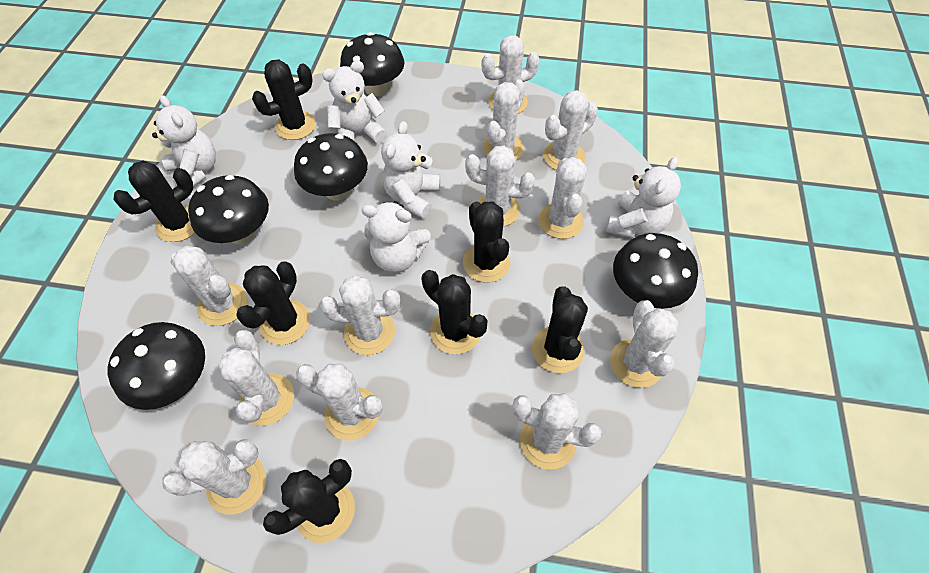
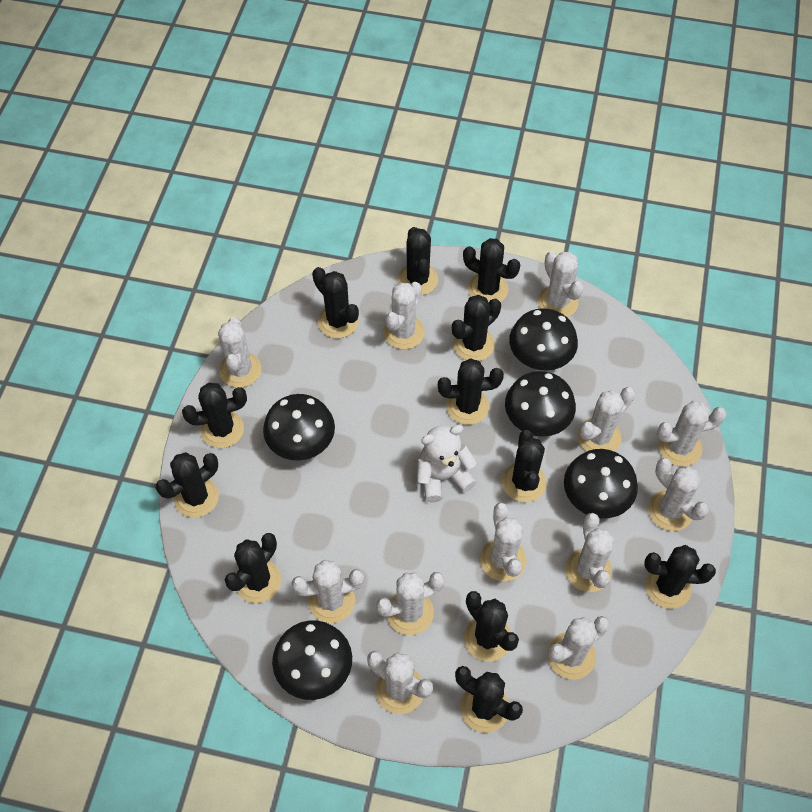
black cactus: 7 -> 12
white teddy bear: 5 -> 1

